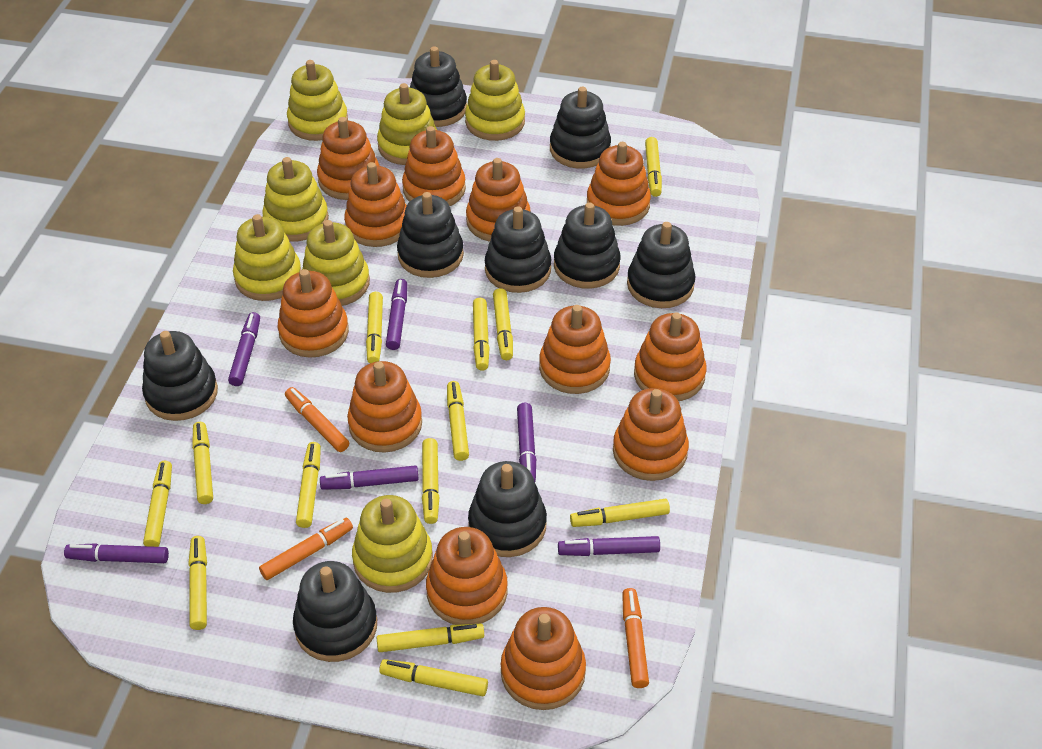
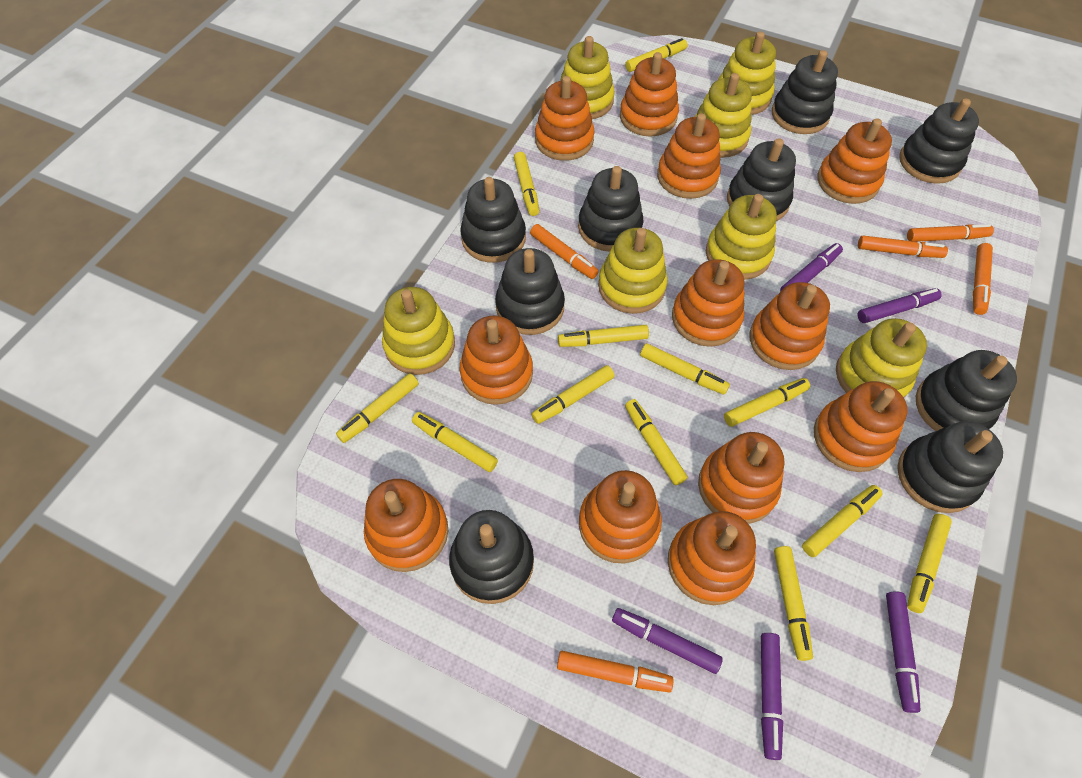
orange marker: 3 -> 5
purple marker: 6 -> 5
yellow marker: 13 -> 12

